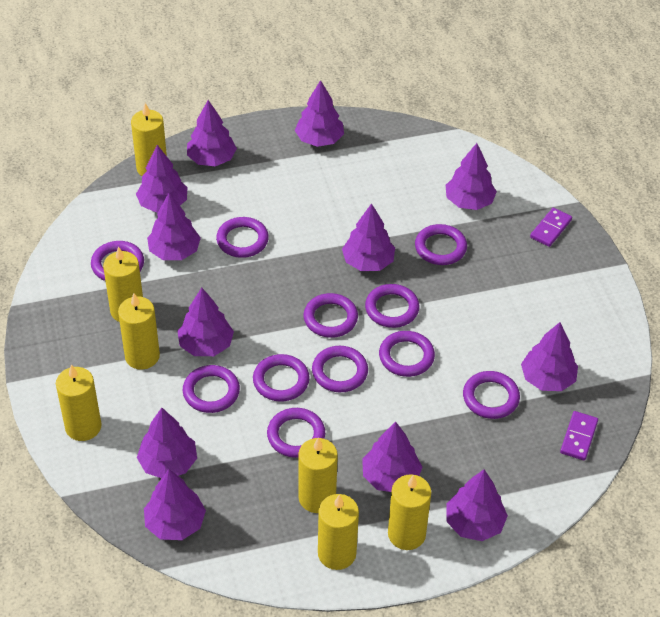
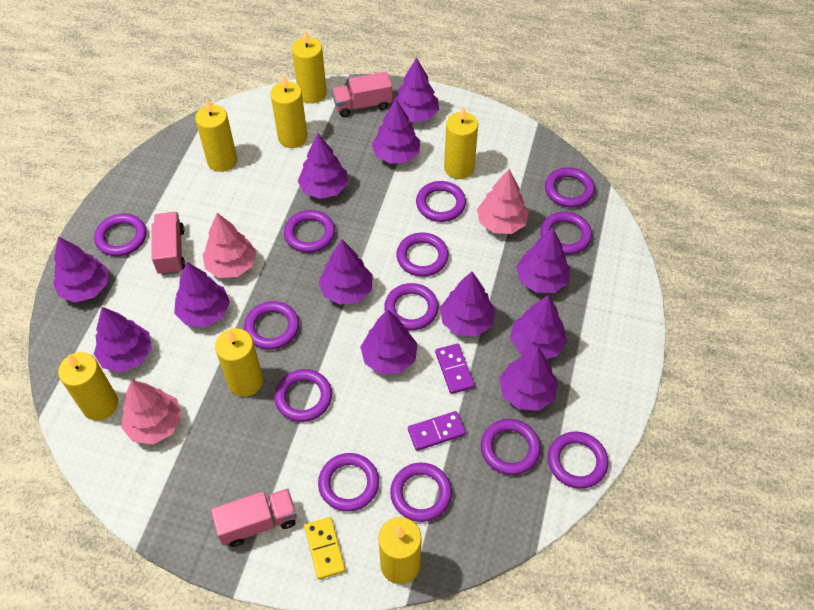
pink tree: 0 -> 3
pink truck: 0 -> 3
purple ring: 11 -> 13
yellow domino: 0 -> 1

